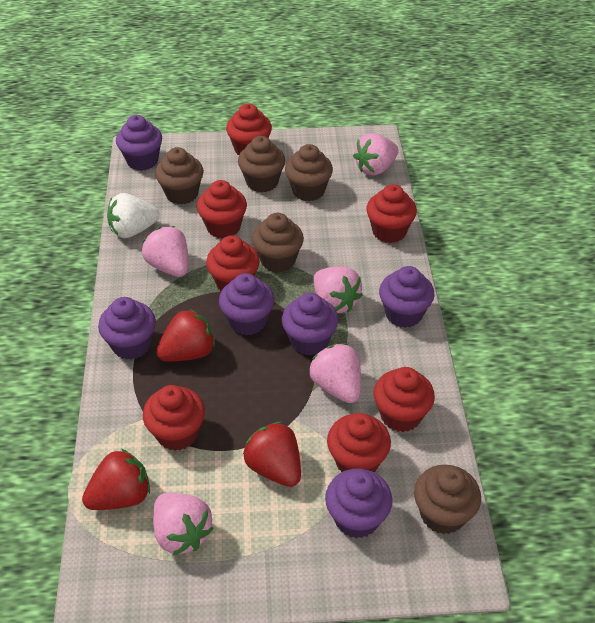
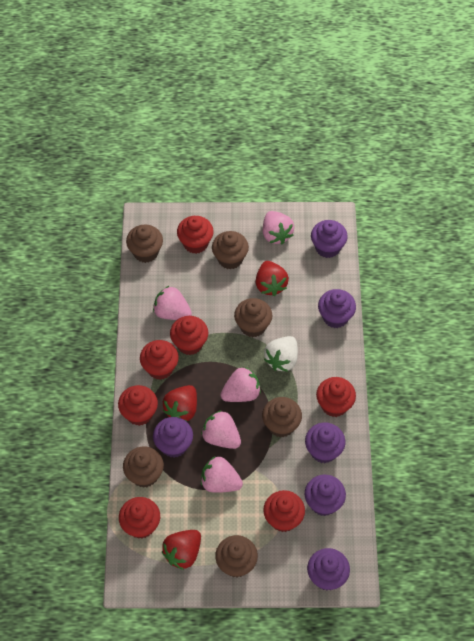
brown cupcake: 5 -> 6

